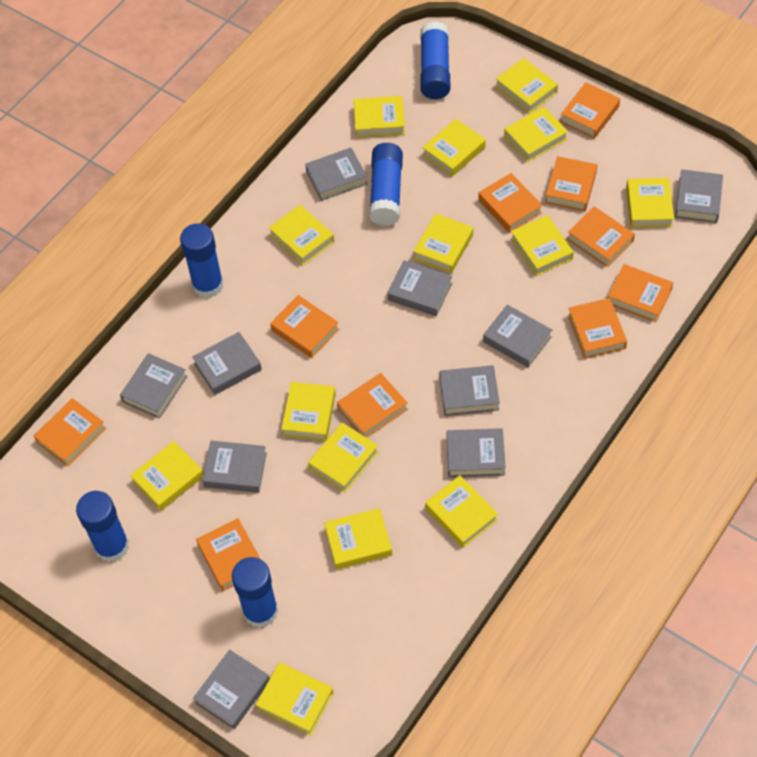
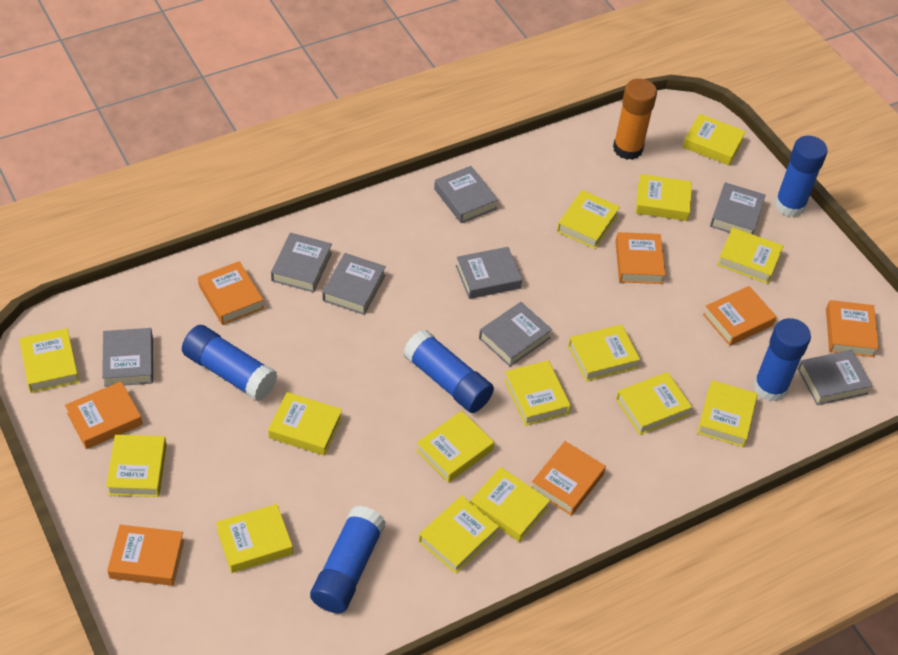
grey book: 10 -> 8
orange book: 10 -> 7
orange glue stick: 0 -> 1
yellow book: 14 -> 15

